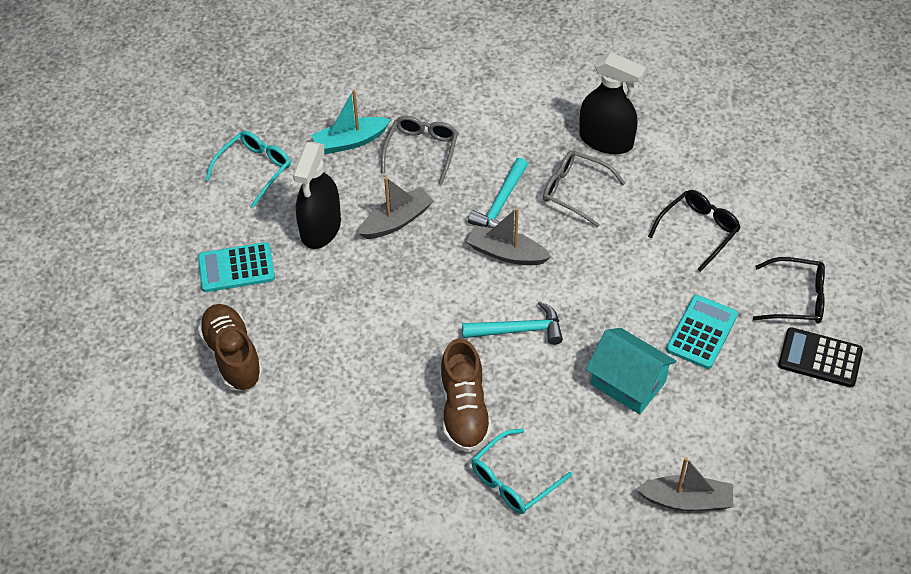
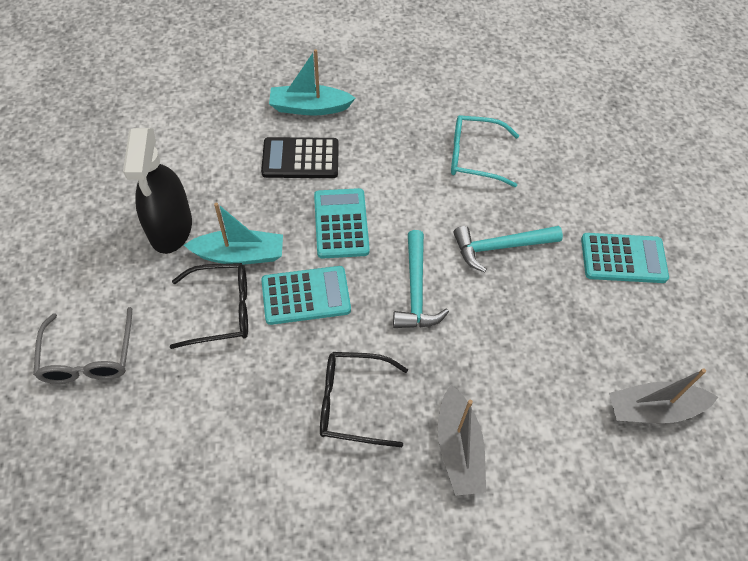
black spray bottle: 2 -> 1
brown shoe: 2 -> 0
grey boat: 3 -> 2
grey glasses: 2 -> 1
turquoise boat: 1 -> 2
turquoise calculator: 2 -> 3
turquoise glasses: 2 -> 1
turquoise house: 1 -> 0

